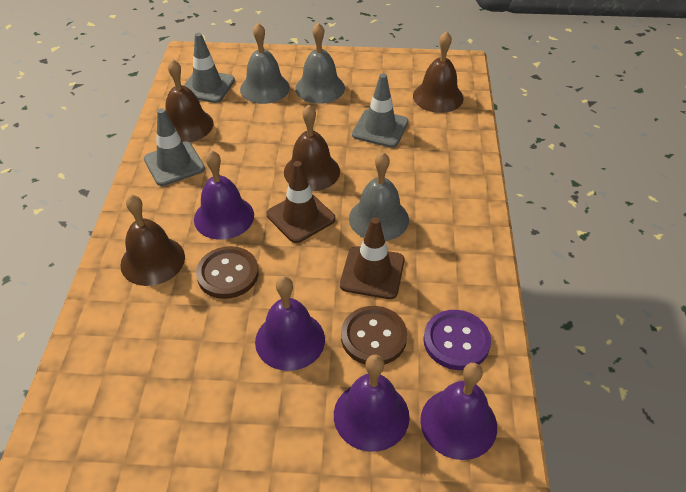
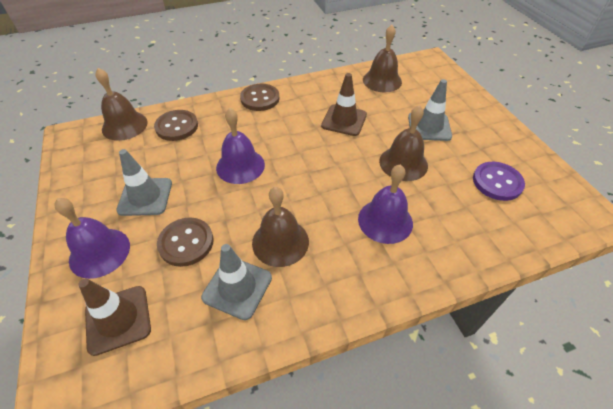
brown button: 2 -> 3
grey bell: 3 -> 0
purple bell: 4 -> 3

